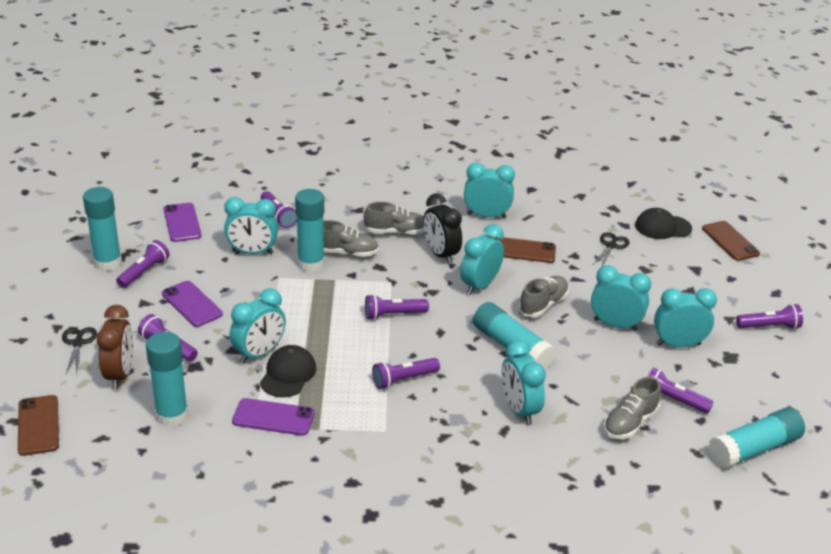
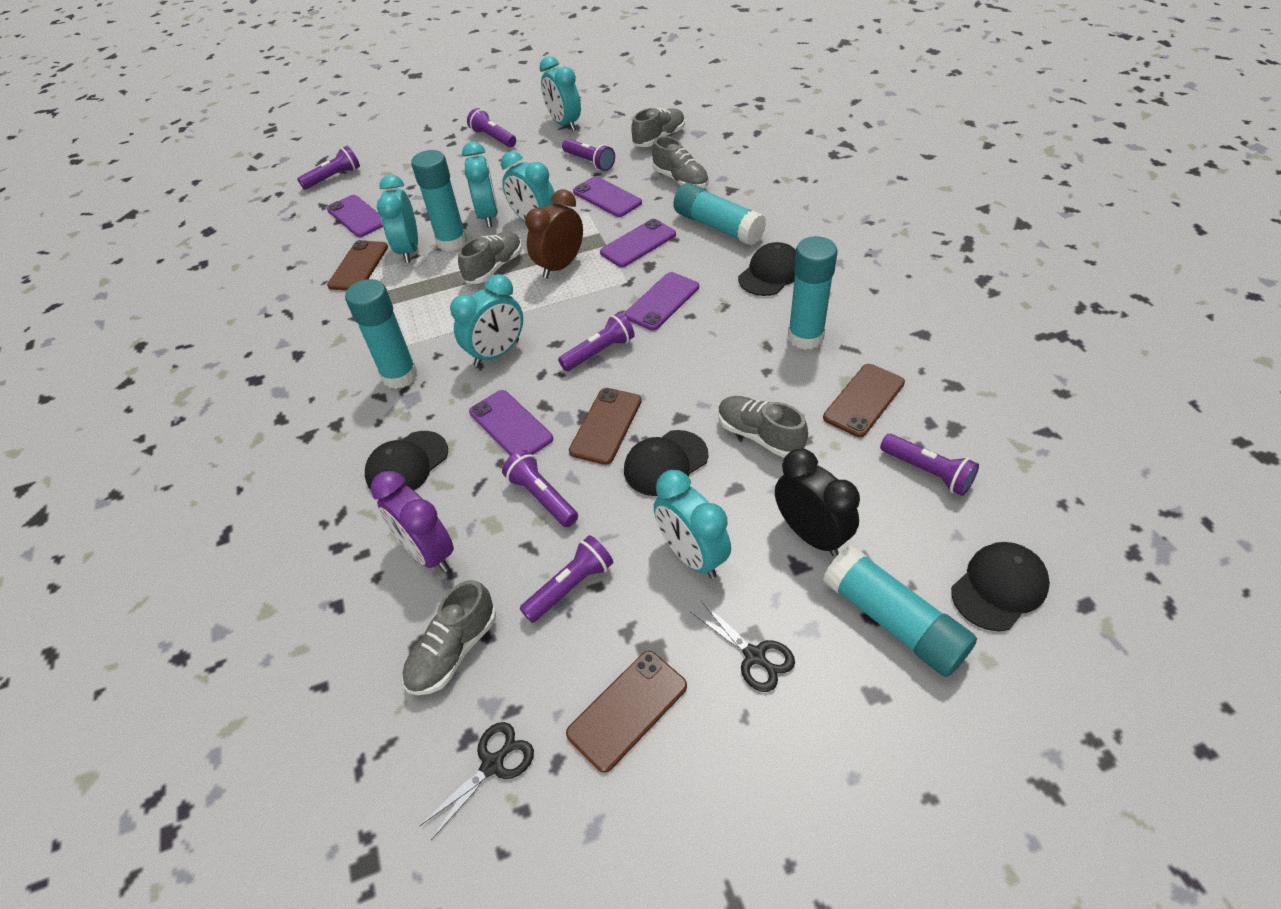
black cap: 2 -> 4
brown phone: 3 -> 4
grey shoe: 4 -> 5
purple clock: 0 -> 1
purple phone: 3 -> 5
turquoise clock: 7 -> 6

